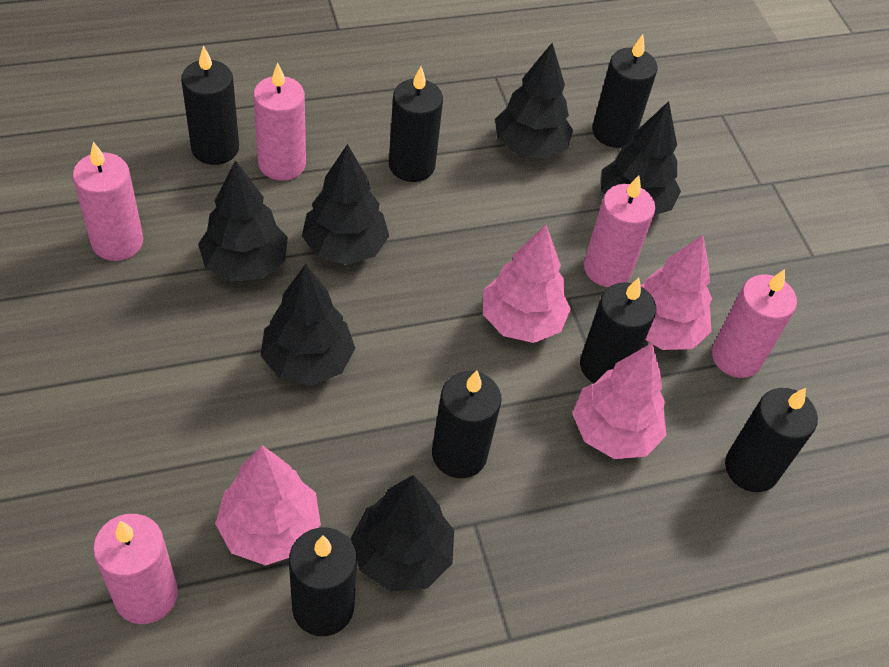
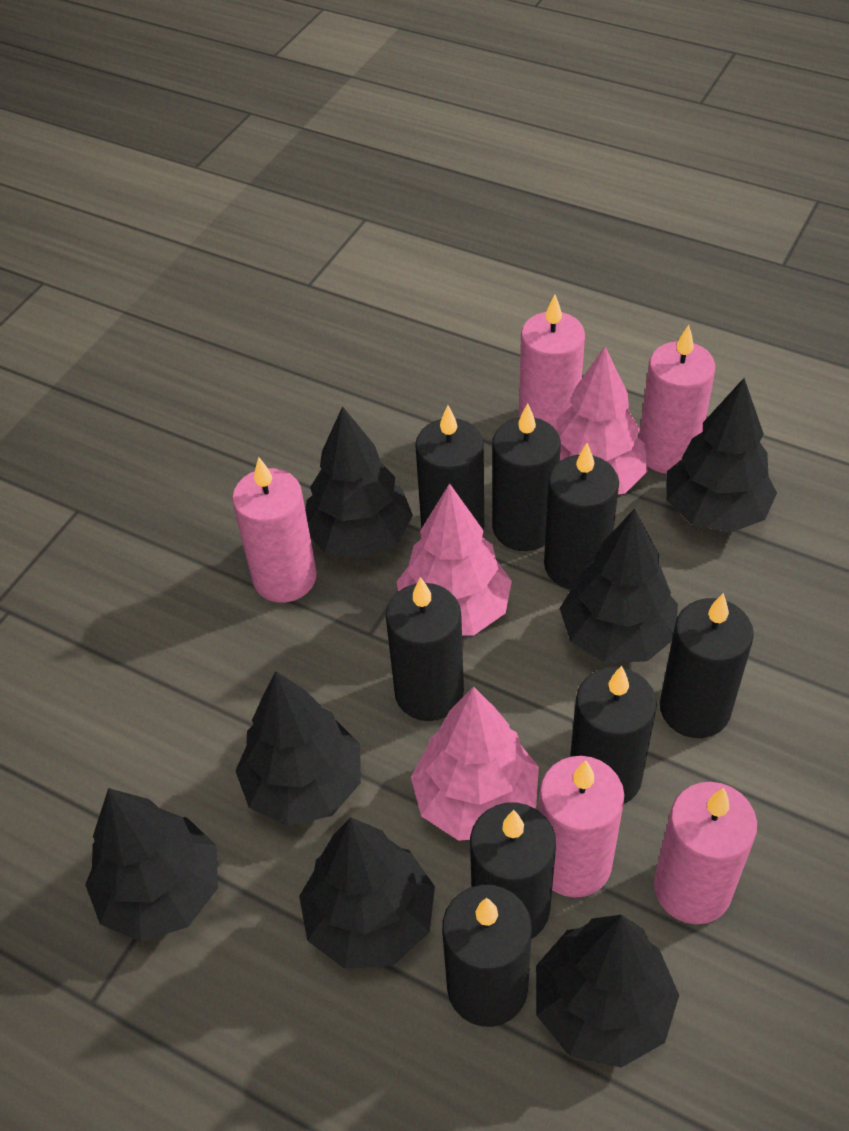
black candle: 7 -> 8
black tree: 6 -> 7
pink tree: 4 -> 3

